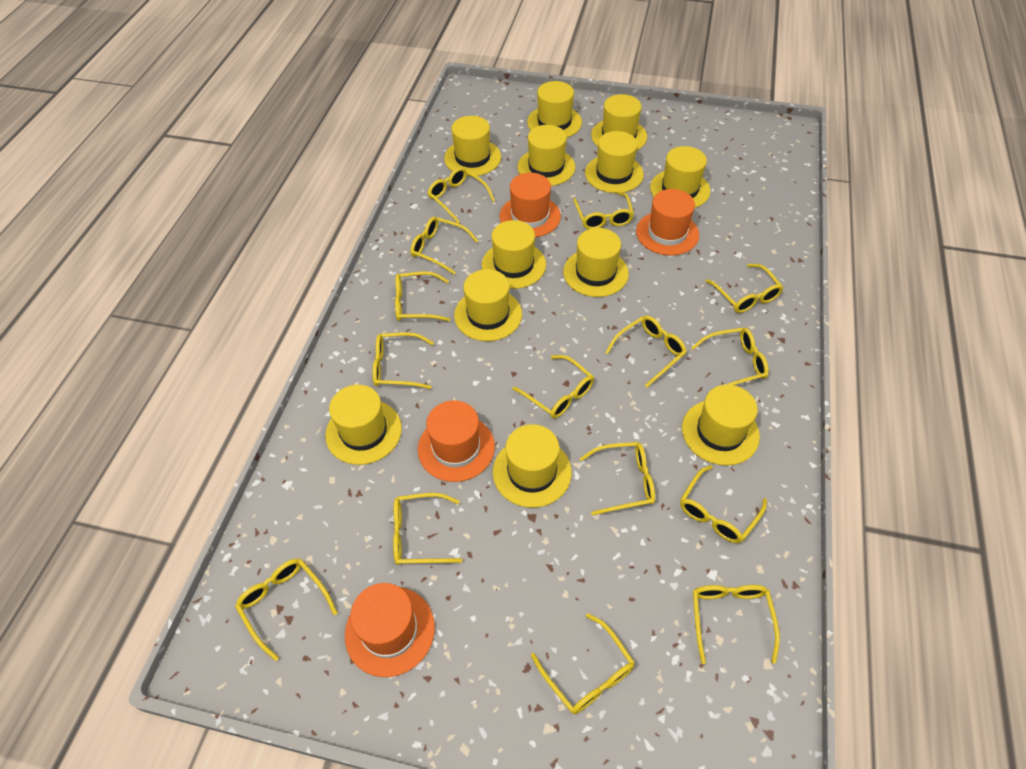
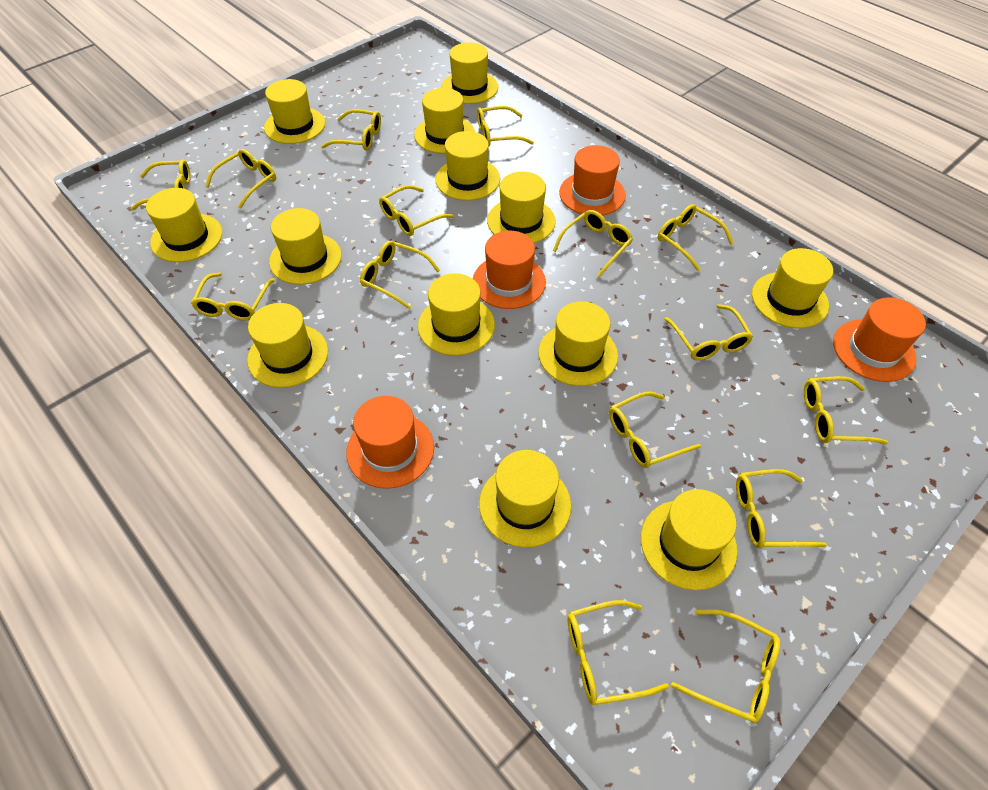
yellow hat: 12 -> 13

